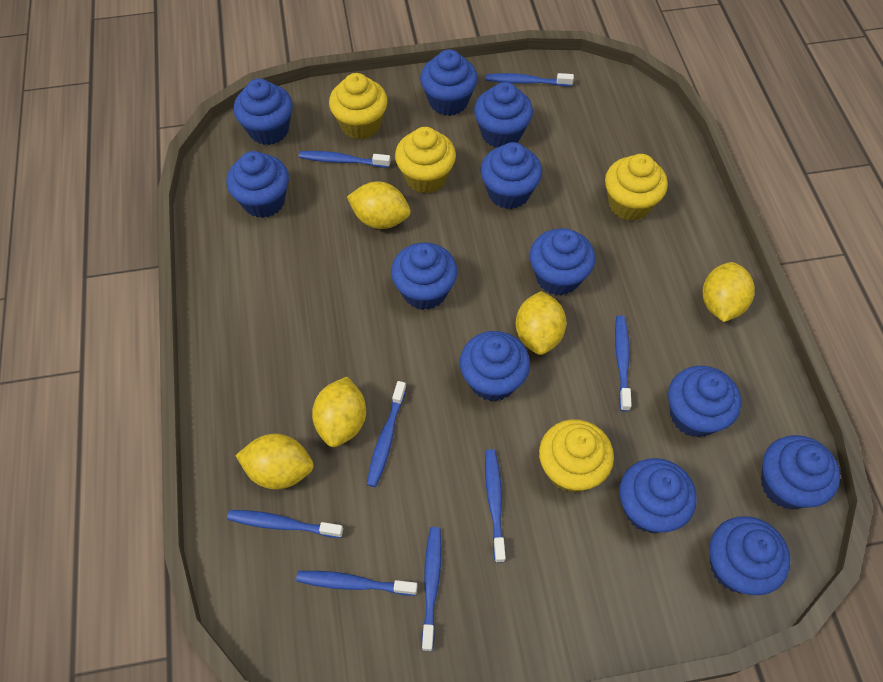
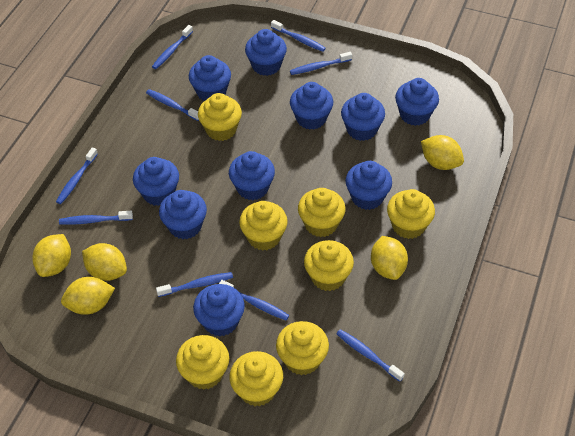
blue cupcake: 12 -> 10
blue toothbrush: 8 -> 9
yellow cupcake: 4 -> 8

